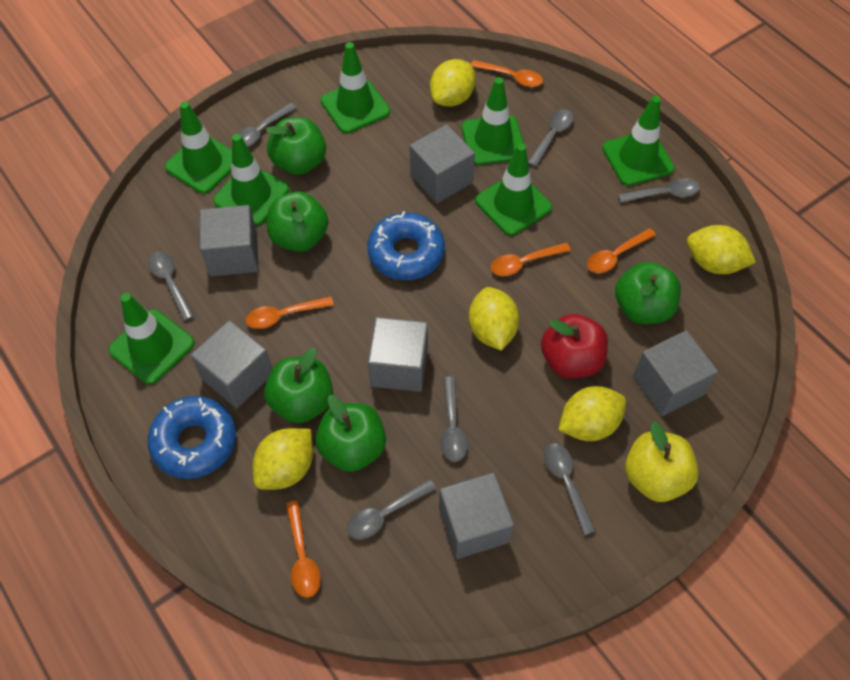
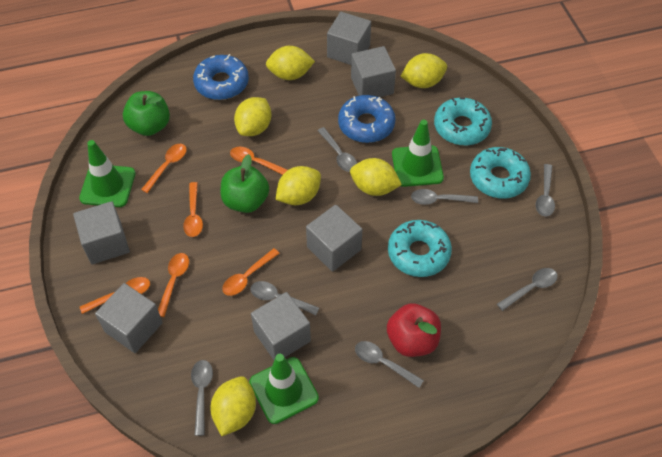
green apple: 5 -> 2
green traffic cone: 7 -> 3
orange spoon: 5 -> 6
turquoise donut: 0 -> 3
yellow apple: 1 -> 0
yellow lemon: 5 -> 6

